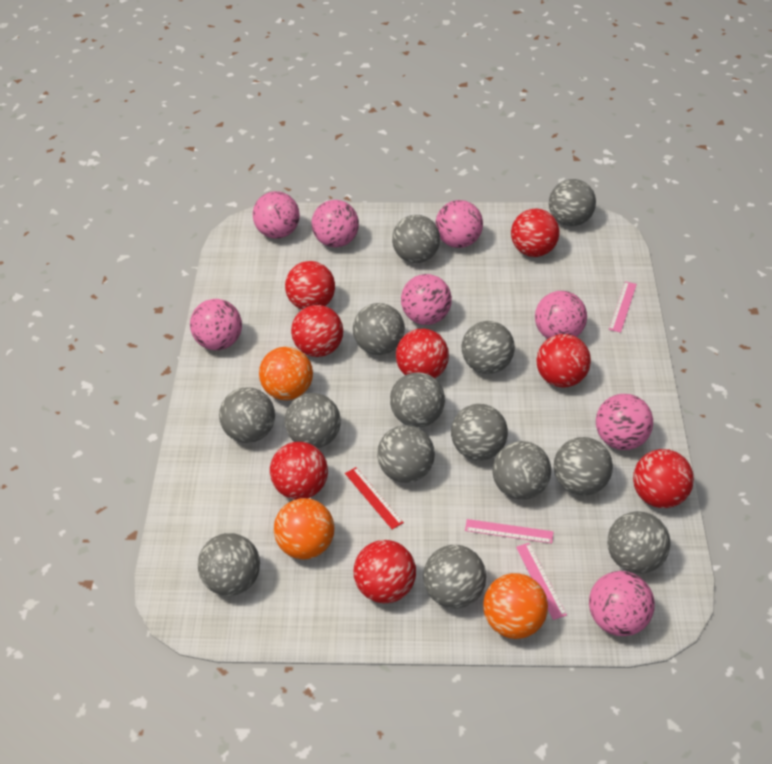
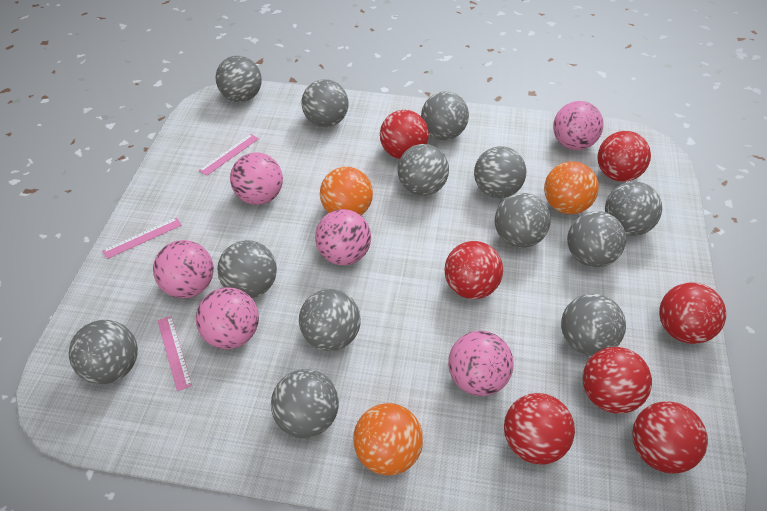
grey ball: 14 -> 13
pink ball: 8 -> 6
red ball: 8 -> 7
red ruler: 1 -> 0

